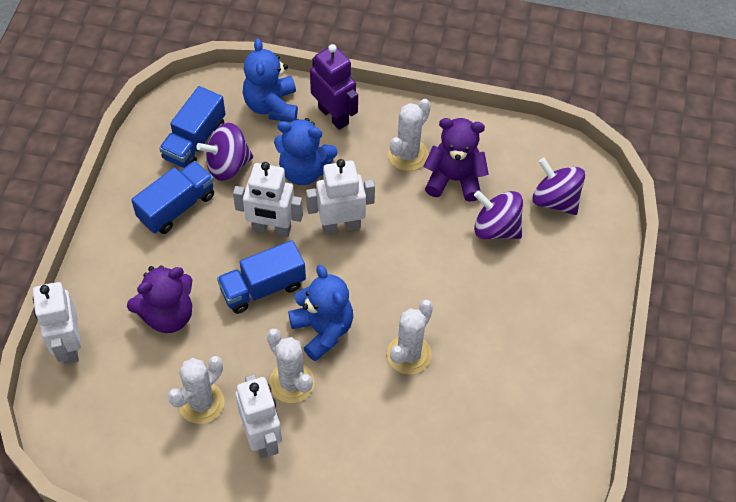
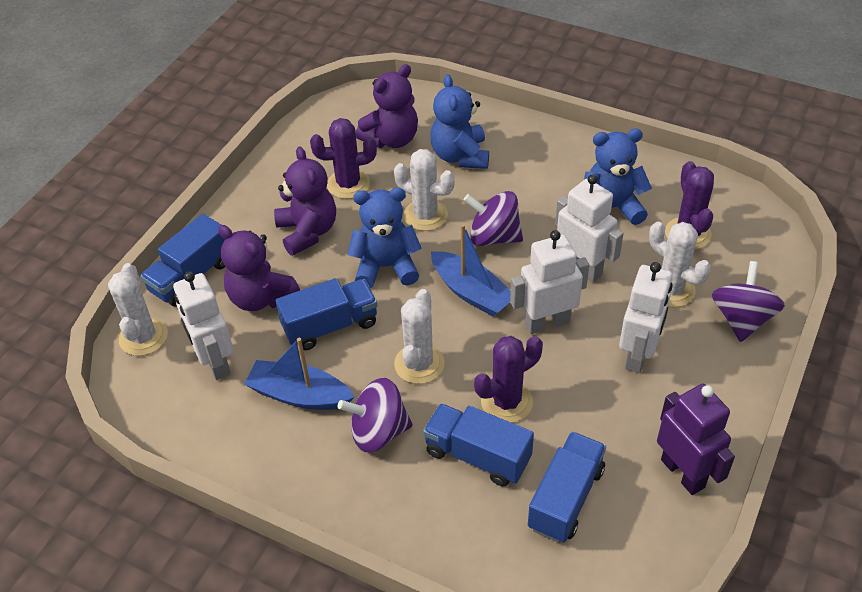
blue boat: 0 -> 2
blue truck: 3 -> 4
purple cactus: 0 -> 3
purple teddy bear: 2 -> 3

